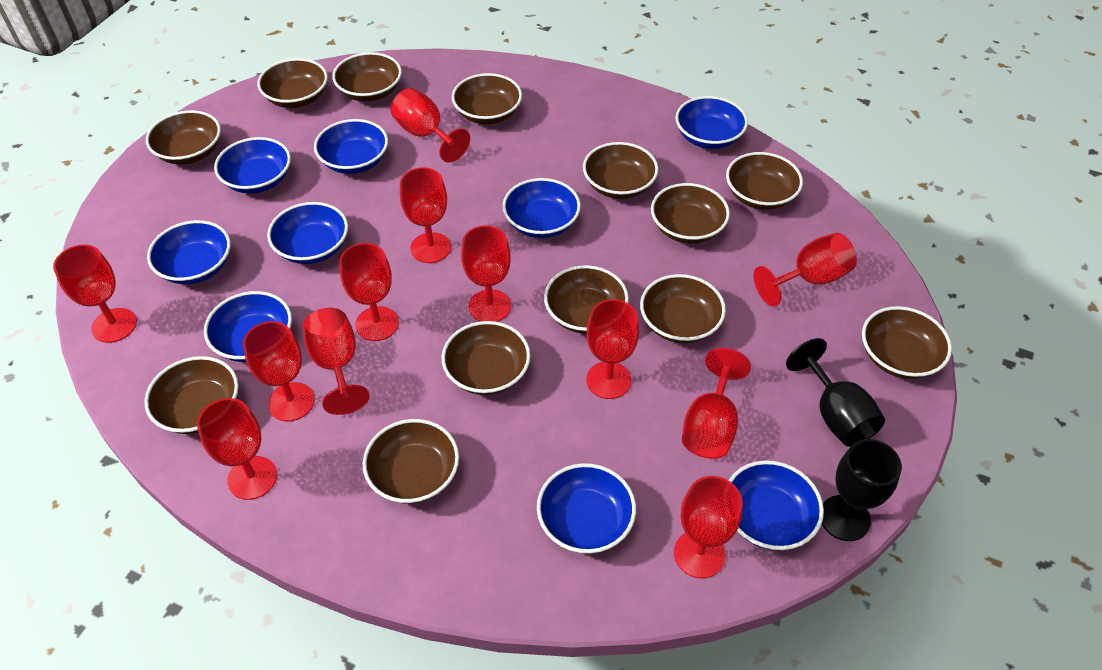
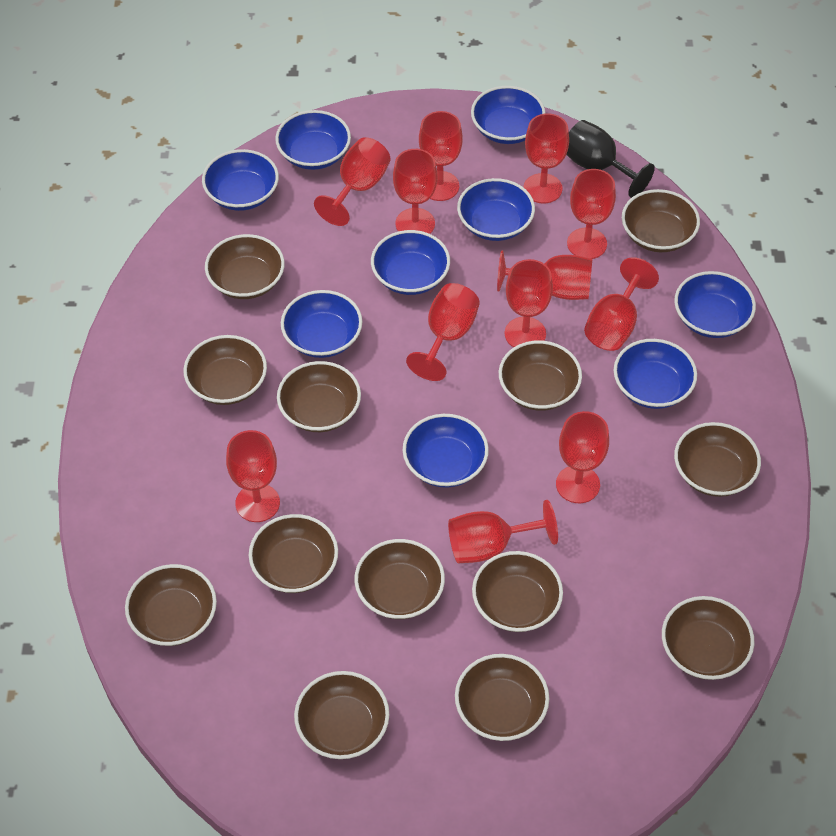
black goblet: 2 -> 1

